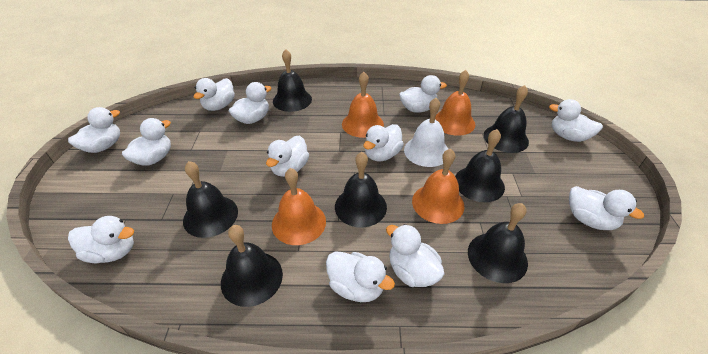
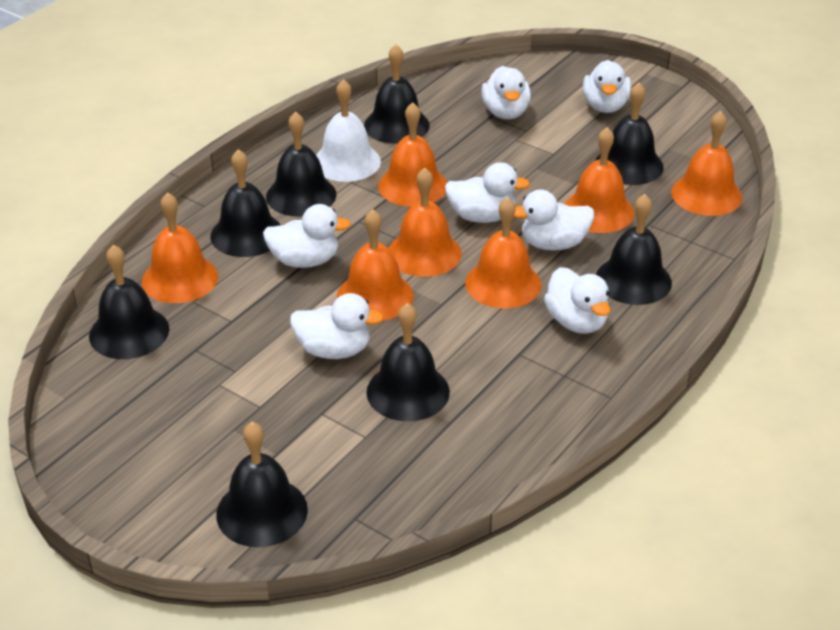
black bell: 7 -> 8
orange bell: 4 -> 7
white duck: 12 -> 7

